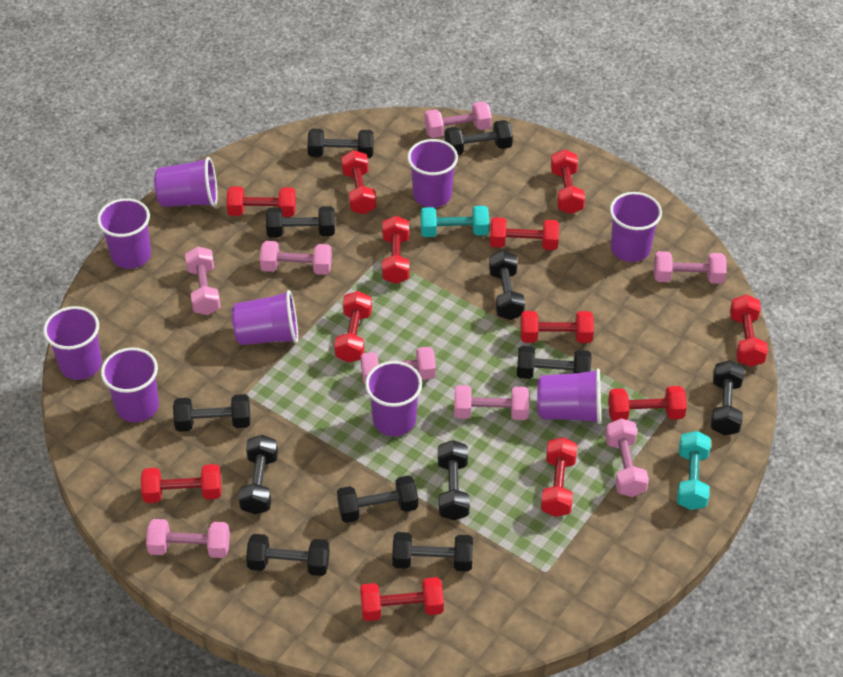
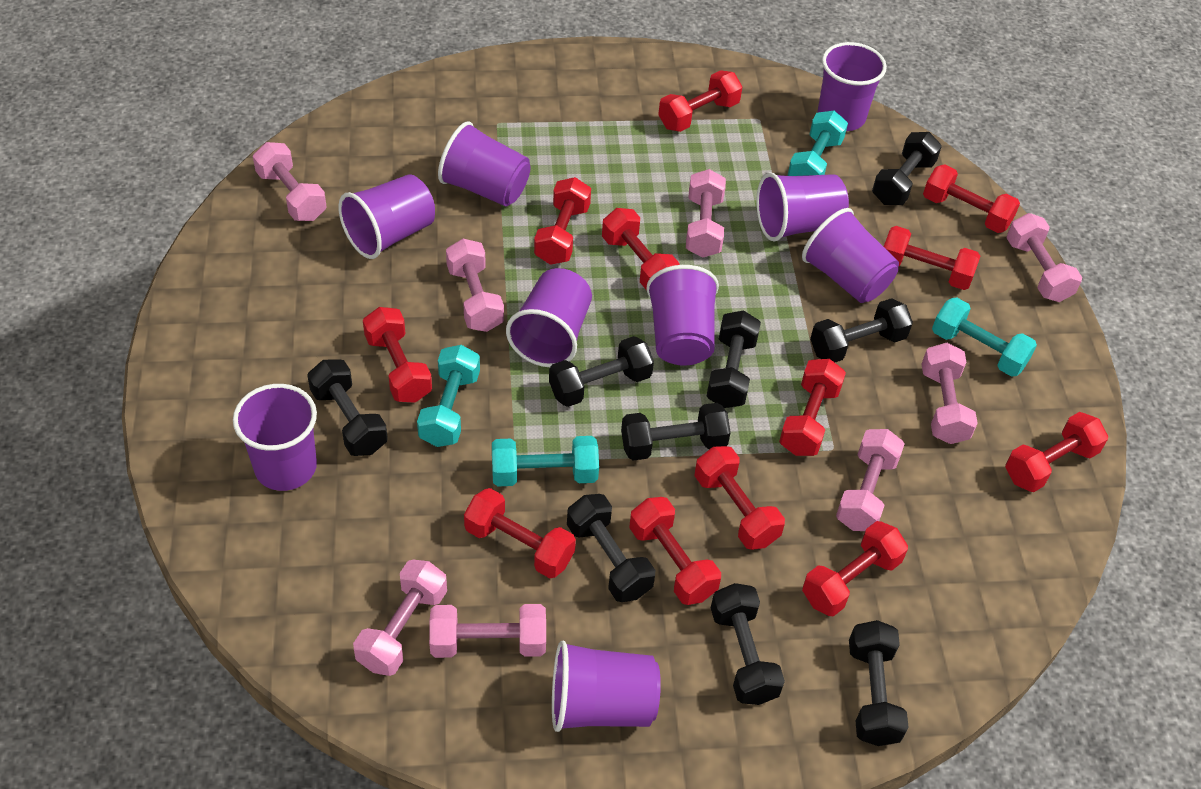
black dumbbell: 12 -> 9
turquoise dumbbell: 2 -> 4

